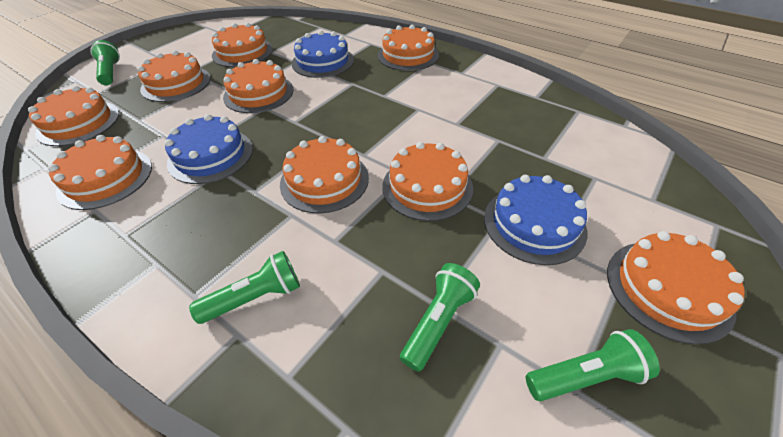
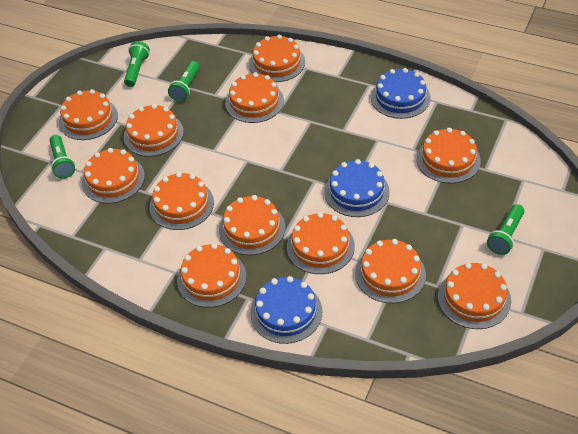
orange cake: 9 -> 12

